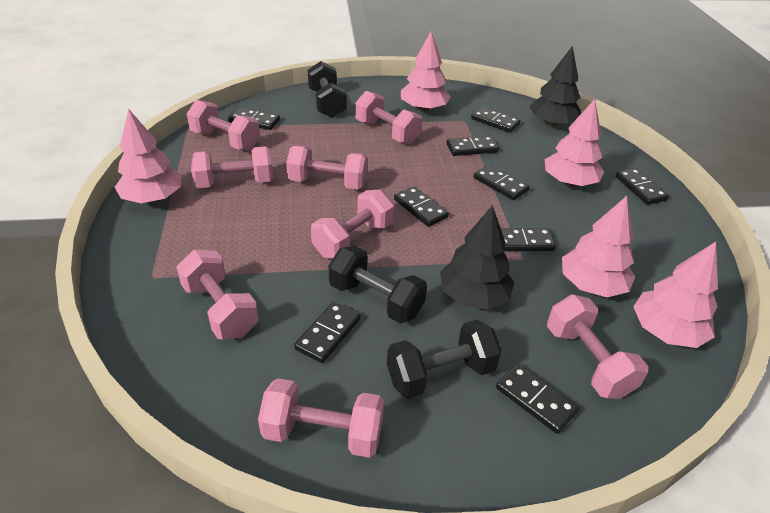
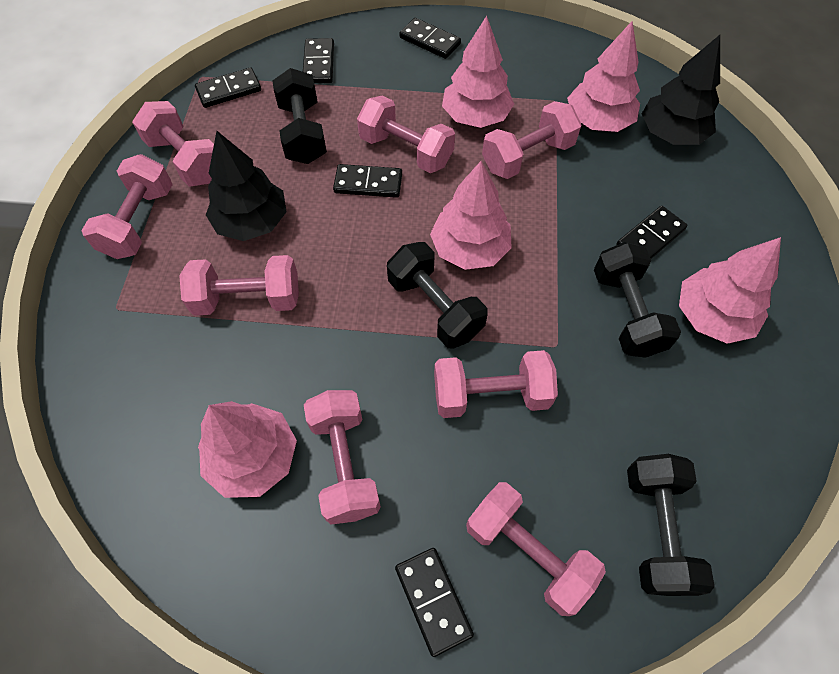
black domino: 9 -> 6
black dumbbell: 3 -> 4

